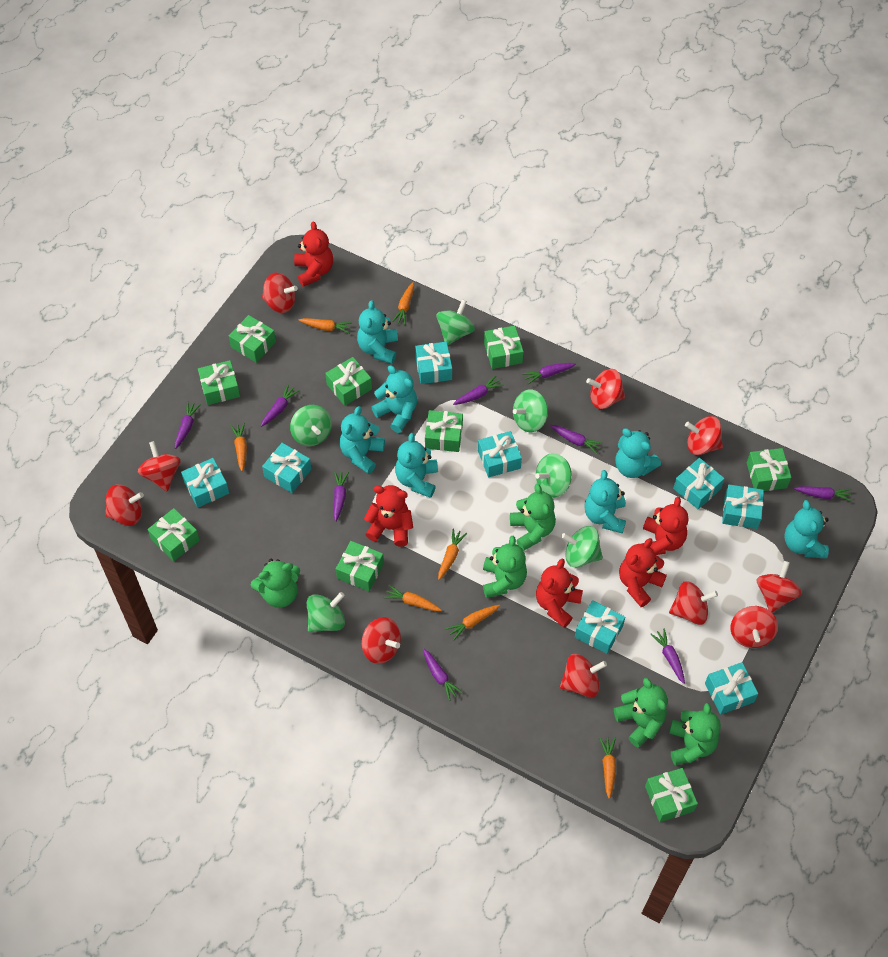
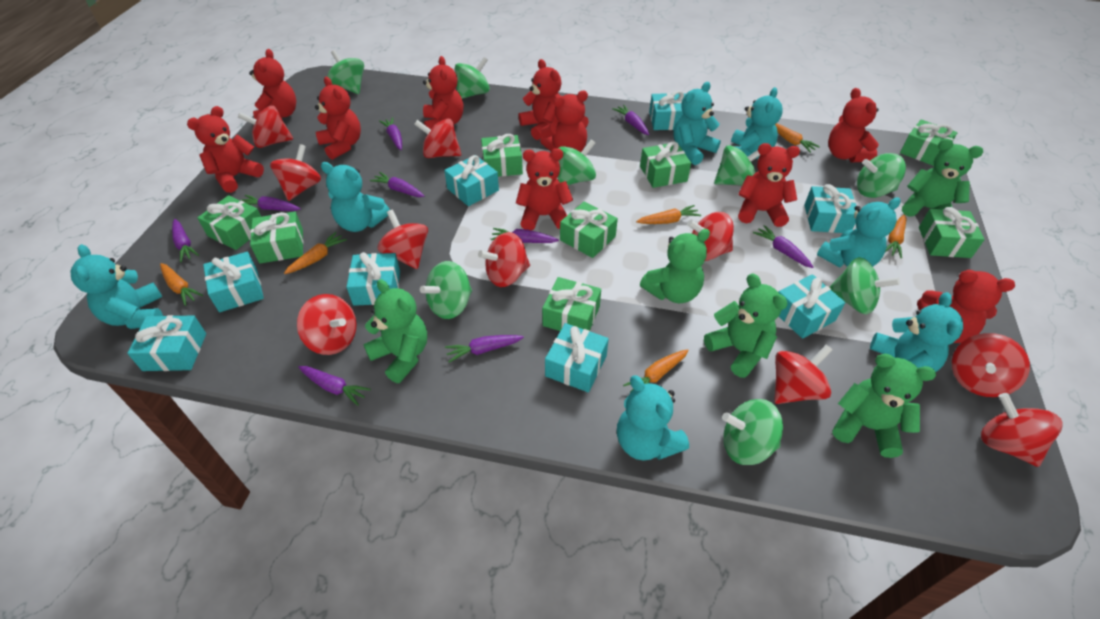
green gift: 9 -> 8
green spinning top: 6 -> 8
orange carrot: 7 -> 6
red teddy bear: 5 -> 10

